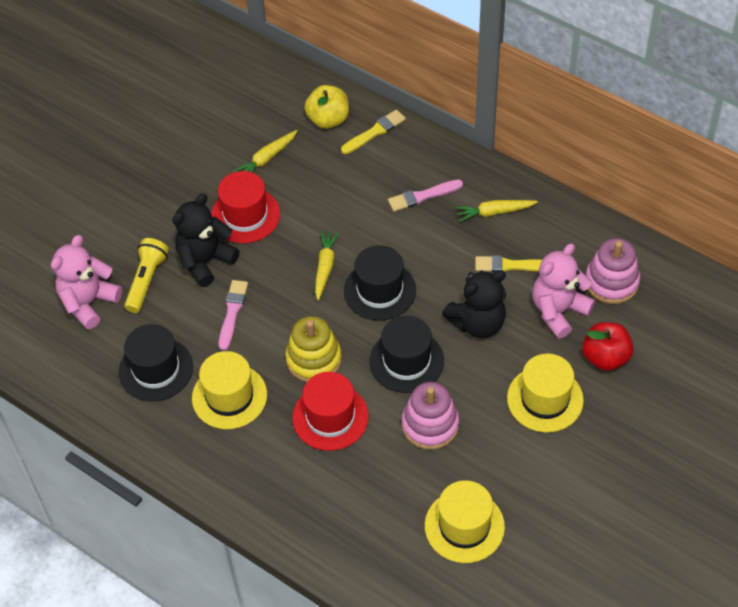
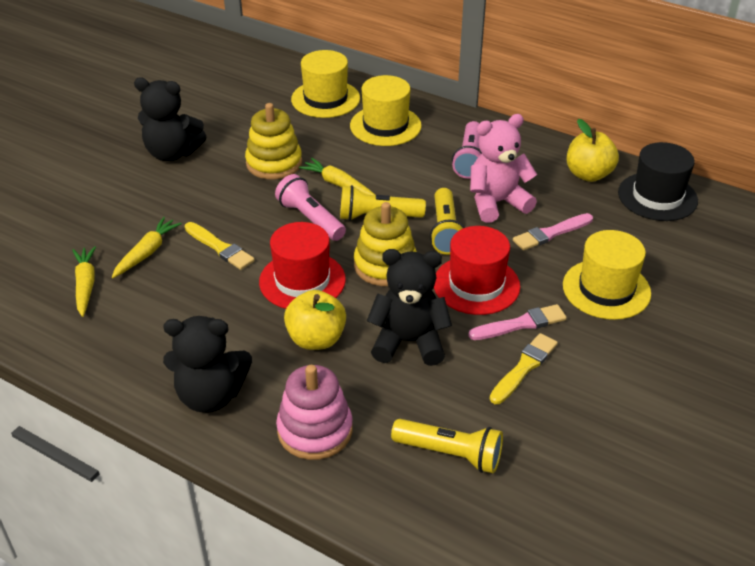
black hat: 3 -> 1
black teddy bear: 2 -> 3
pink flashlight: 0 -> 2
pink stacking toy: 2 -> 1
pink teddy bear: 2 -> 1
red apple: 1 -> 0
yellow apple: 1 -> 2
yellow flashlight: 1 -> 3
yellow stacking toy: 1 -> 2

